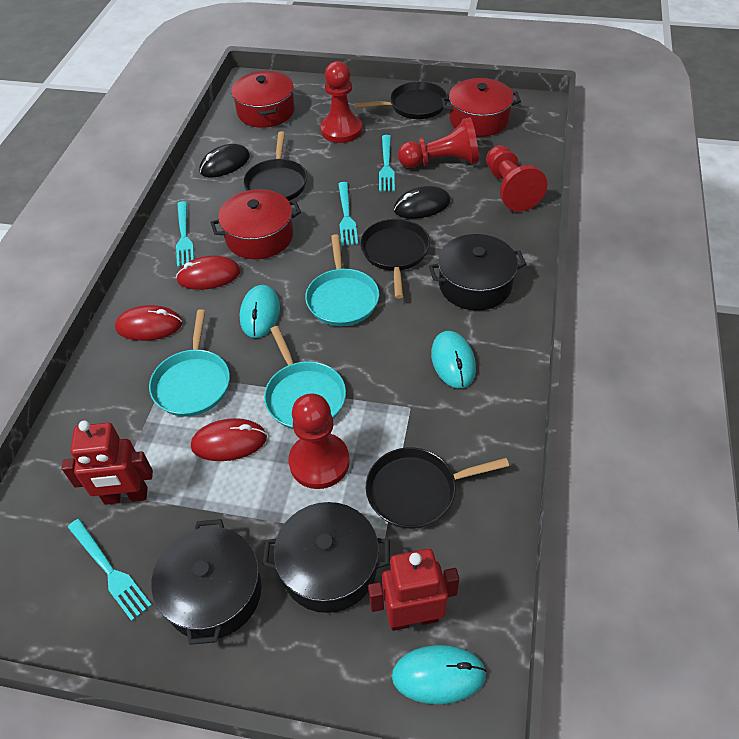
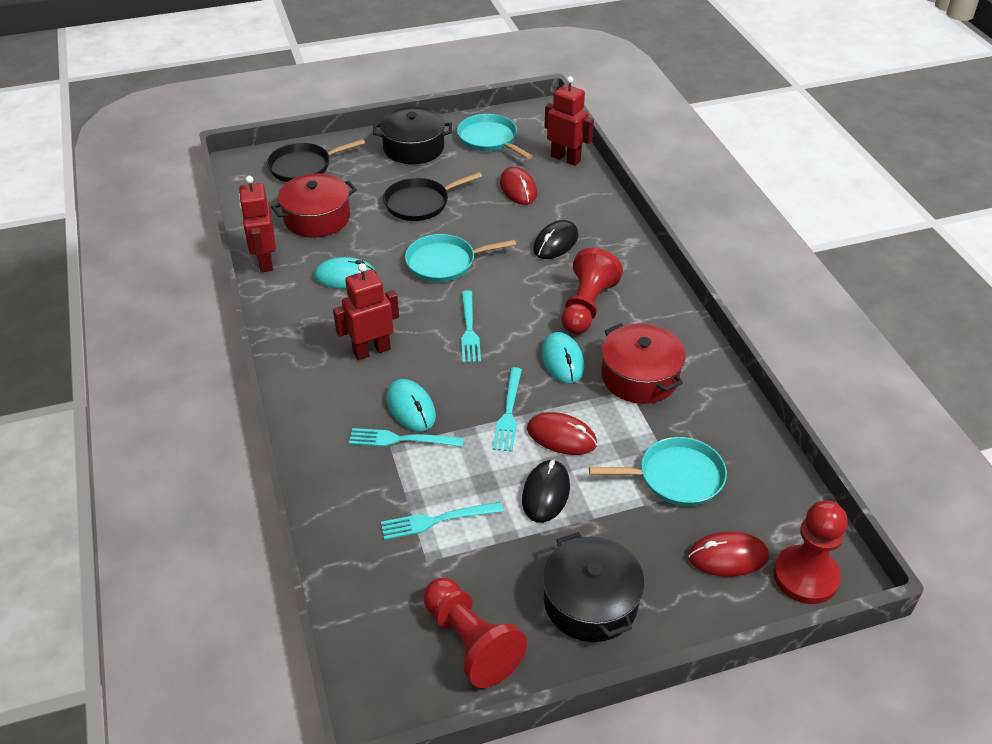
black pan: 4 -> 2
black pot: 3 -> 2
red pawn: 4 -> 3
red pot: 3 -> 2
red robot: 2 -> 3

